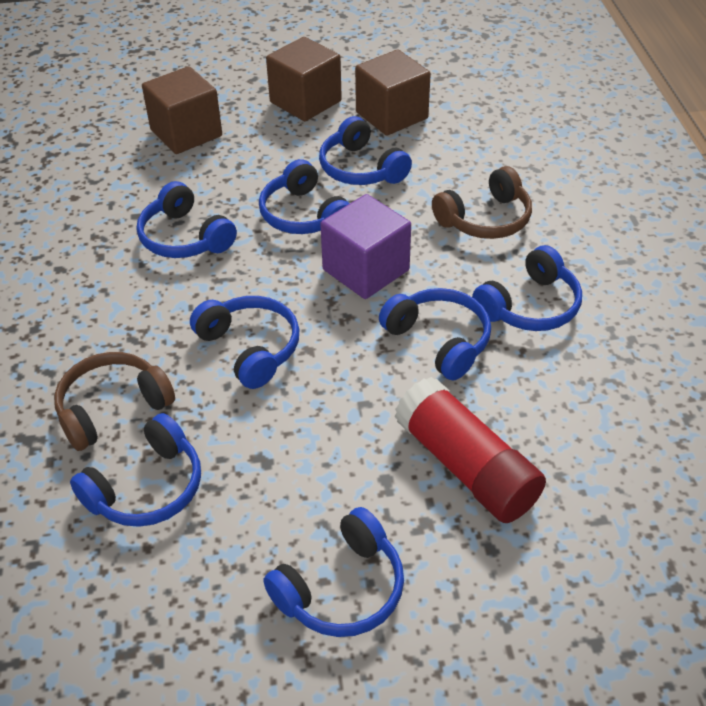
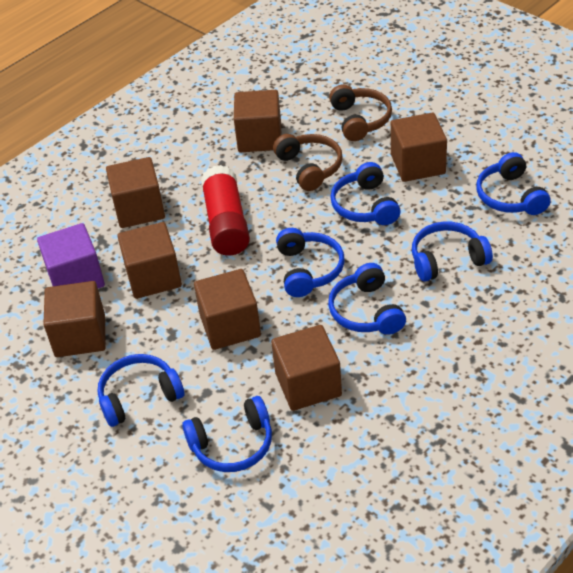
blue headphones: 8 -> 7
brown cube: 3 -> 7

